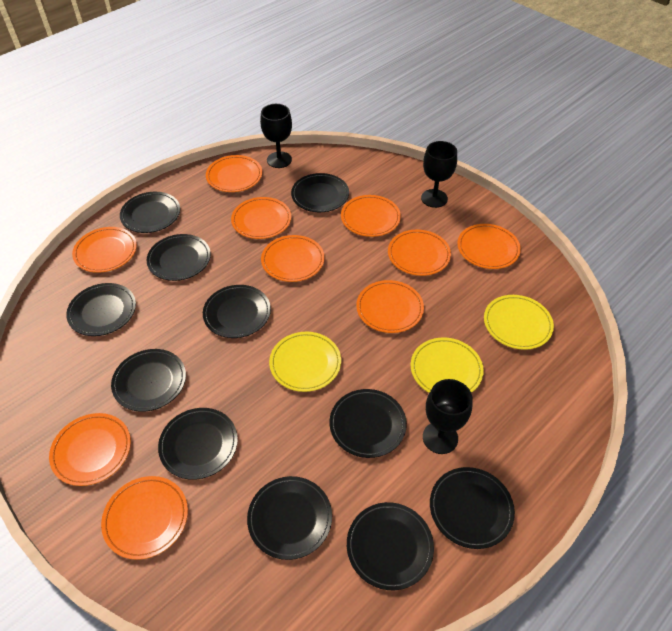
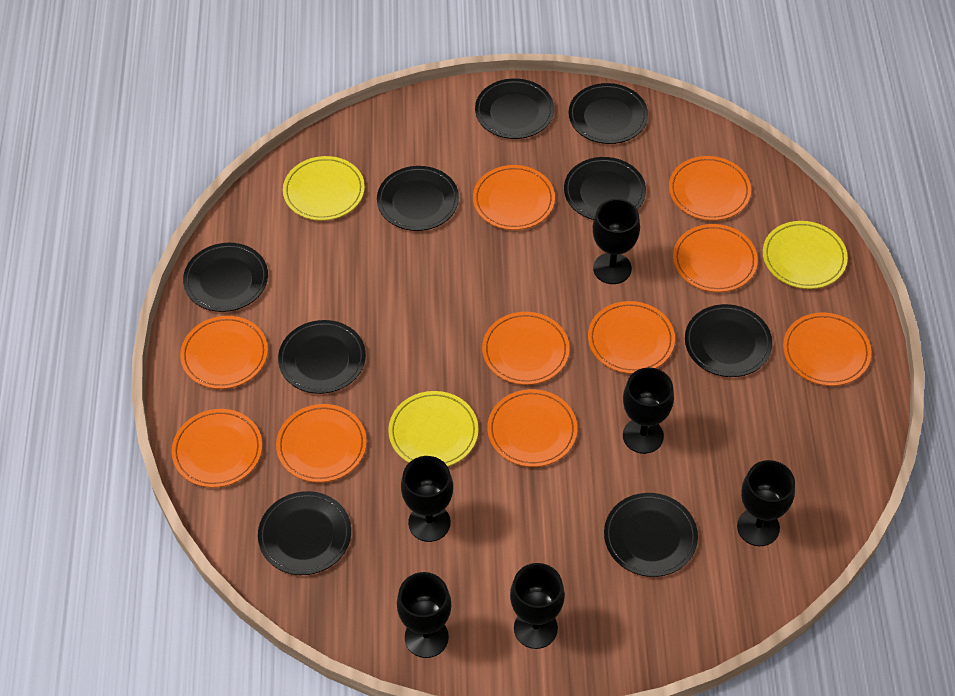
black goblet: 3 -> 6
black plate: 11 -> 9

